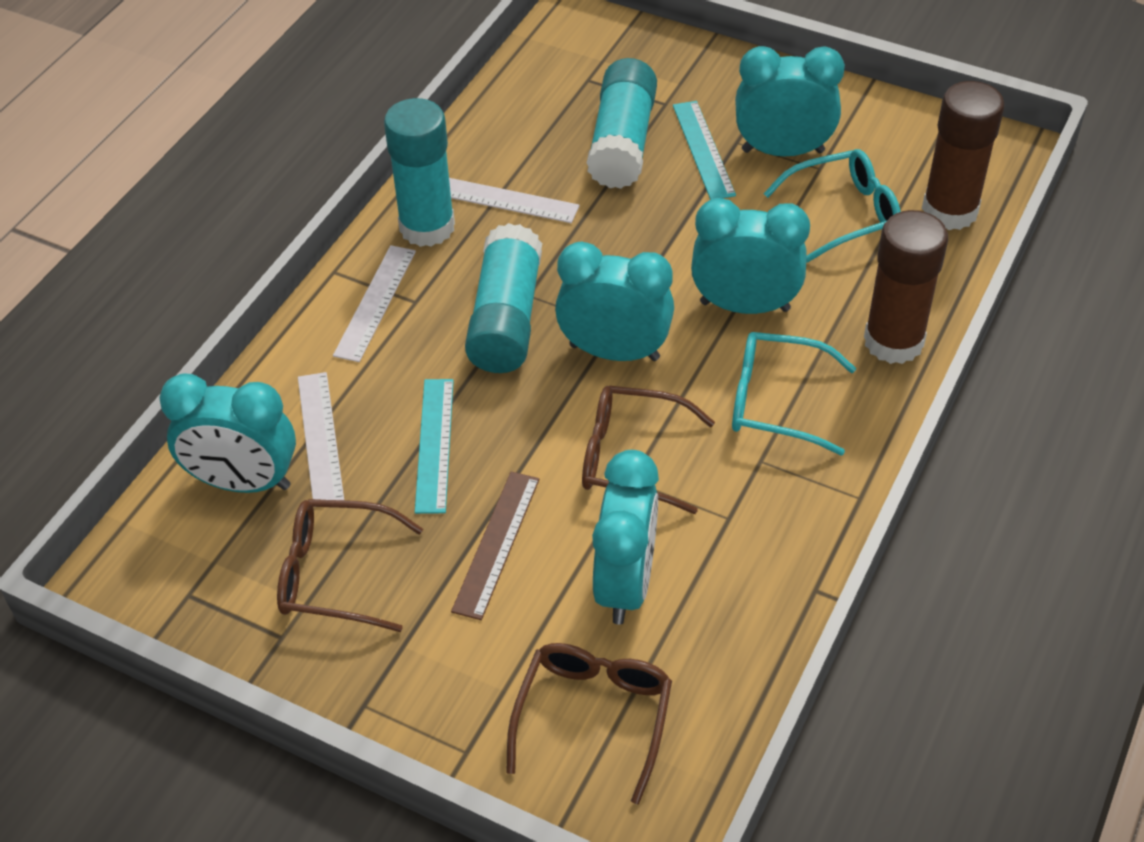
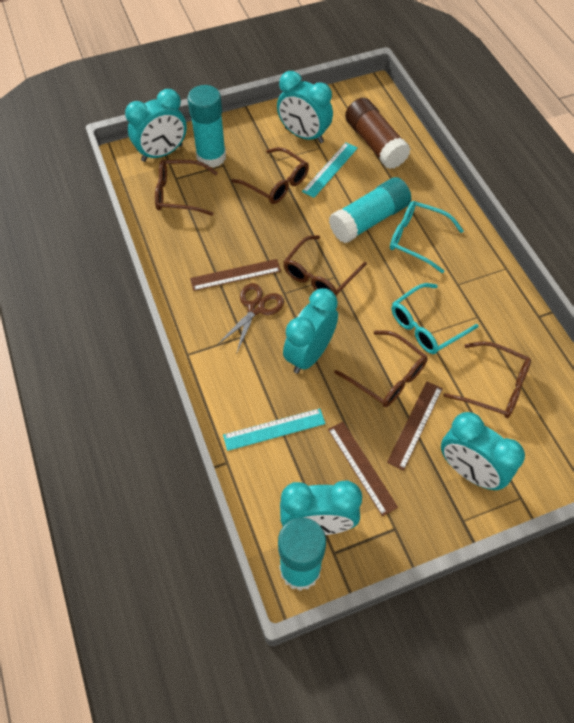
brown glasses: 3 -> 5
brown glue stick: 2 -> 1
brown ruler: 1 -> 3
brown scissors: 0 -> 1
white ruler: 3 -> 0

